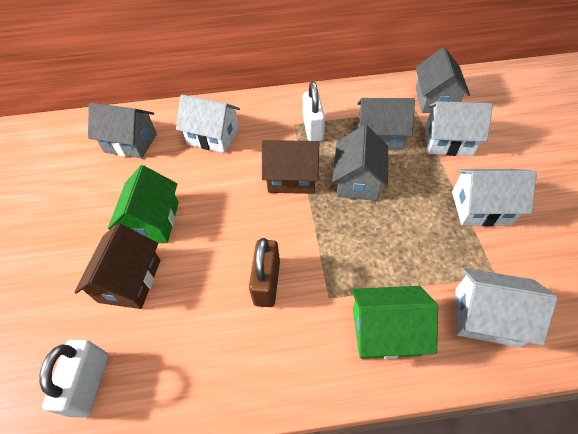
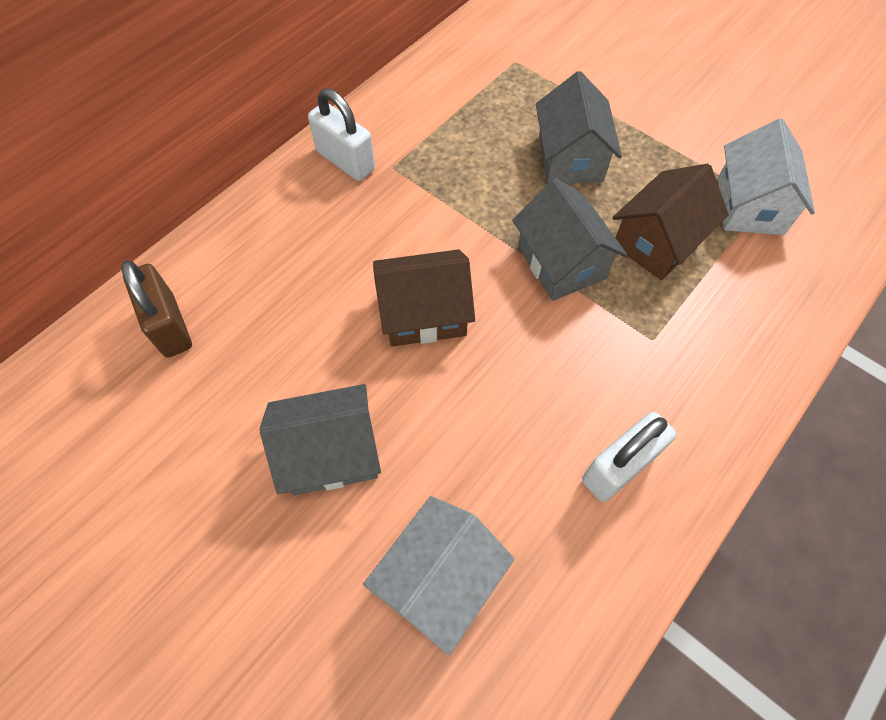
green house: 2 -> 0
grey house: 4 -> 3
white house: 4 -> 2

